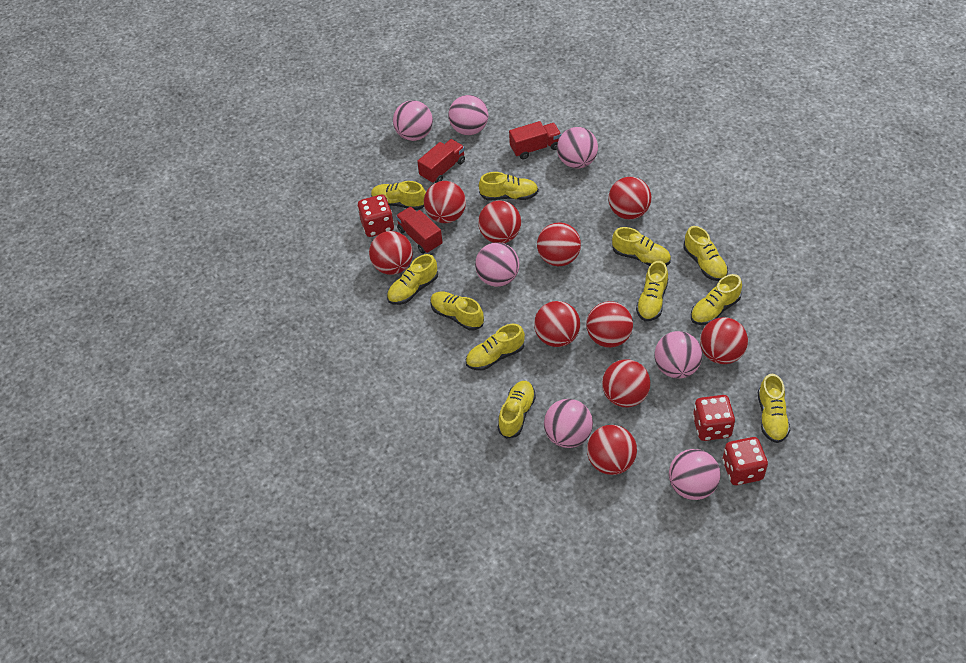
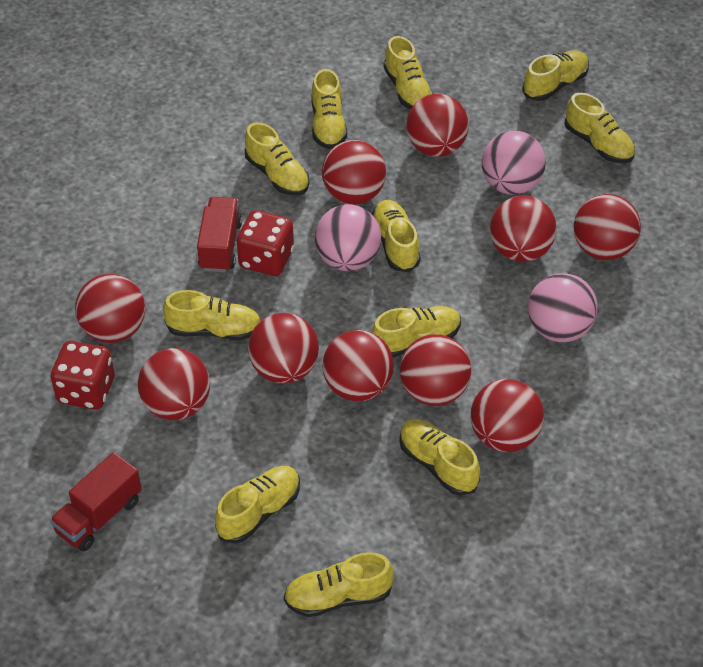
pink ball: 7 -> 3
red dice: 3 -> 2
red truck: 3 -> 2

